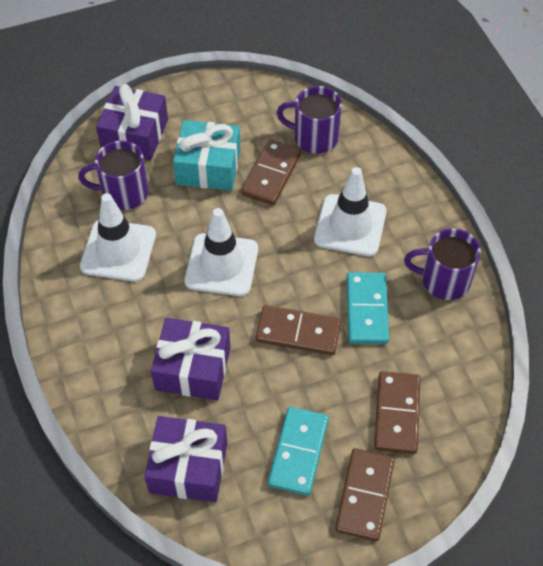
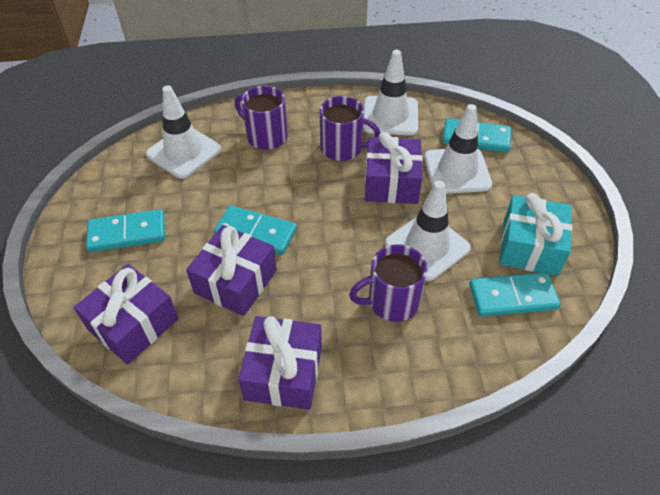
brown domino: 4 -> 0
purple gift: 3 -> 4
turquoise domino: 2 -> 4
white traffic cone: 3 -> 4

